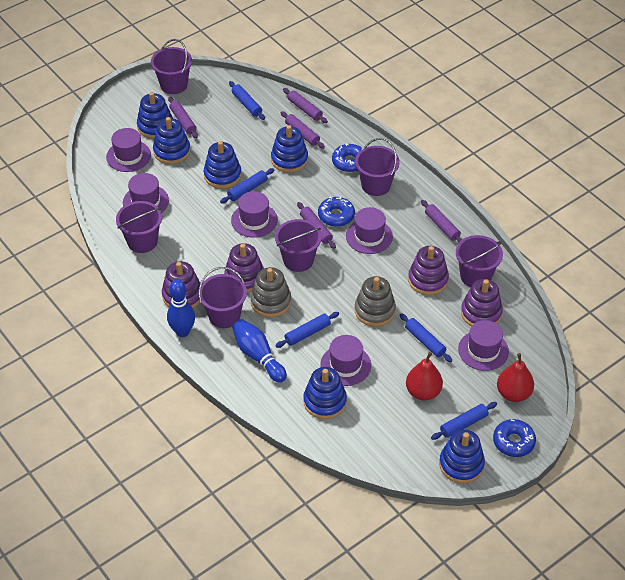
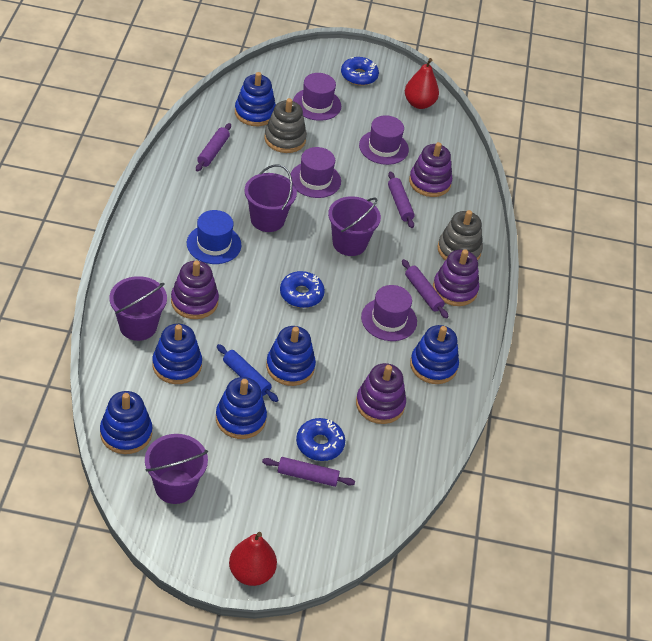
blue bowling pin: 2 -> 0
blue hat: 0 -> 1
blue rolling pin: 5 -> 1
purple bucket: 6 -> 4
purple hat: 6 -> 4
purple rolling pin: 5 -> 4

